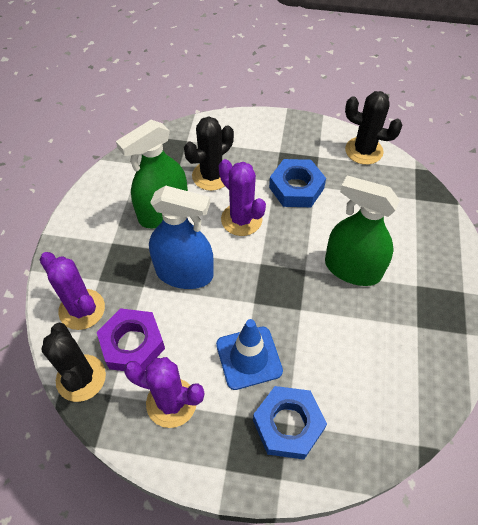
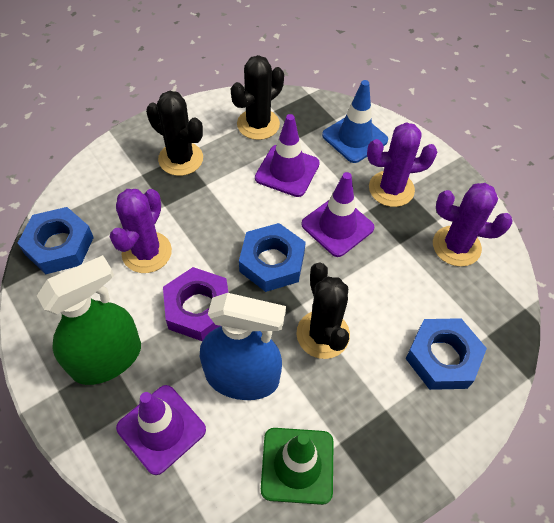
blue nut: 2 -> 3
green spray bottle: 2 -> 1
green traffic cone: 0 -> 1
purple traffic cone: 0 -> 3

